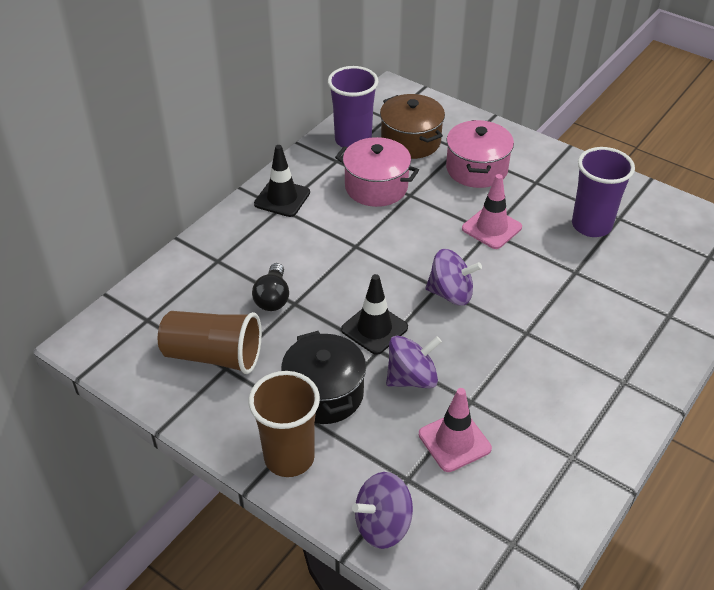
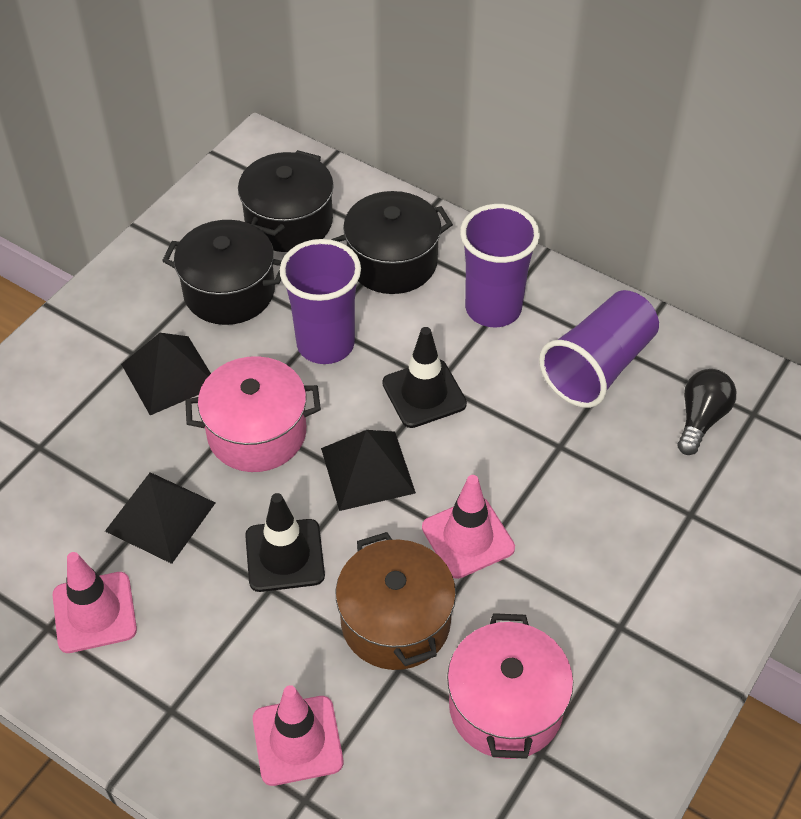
black pot: 1 -> 3
black pyramid: 0 -> 3
brown cup: 2 -> 0
pink traffic cone: 2 -> 3
purple cup: 2 -> 3
purple spinning top: 3 -> 0

